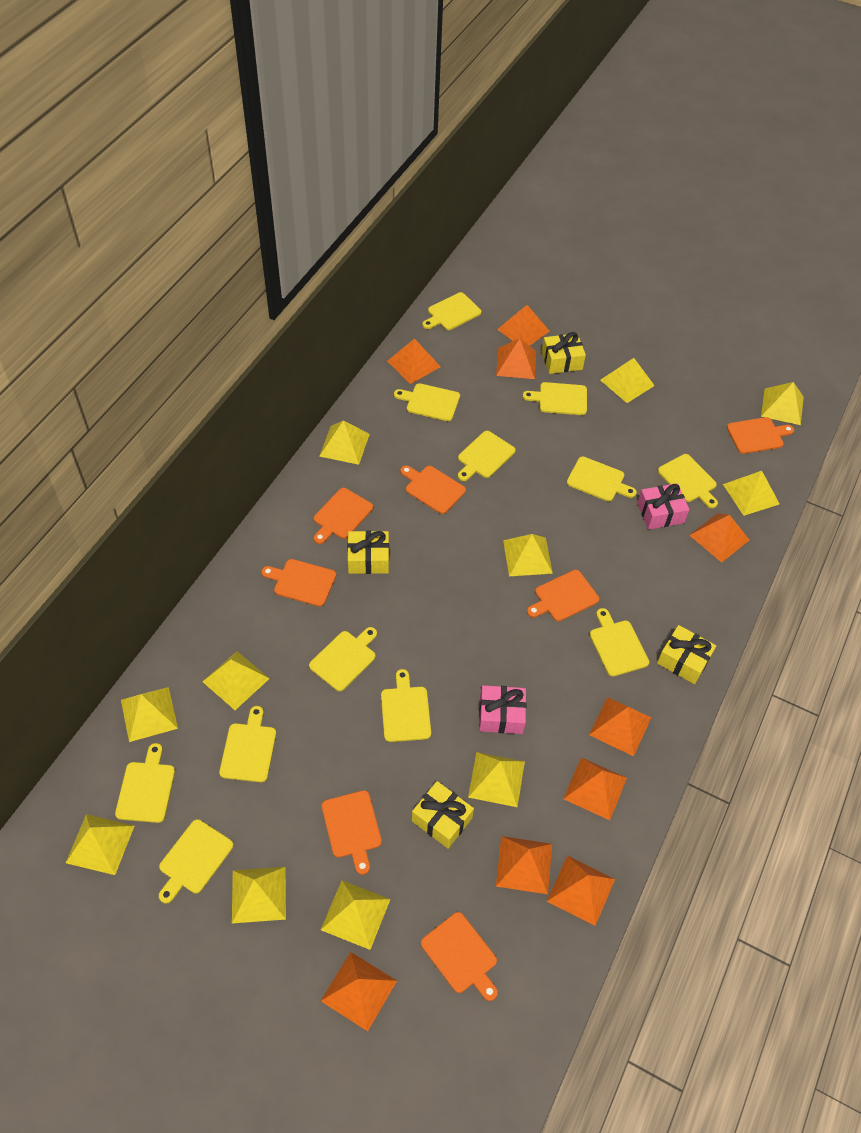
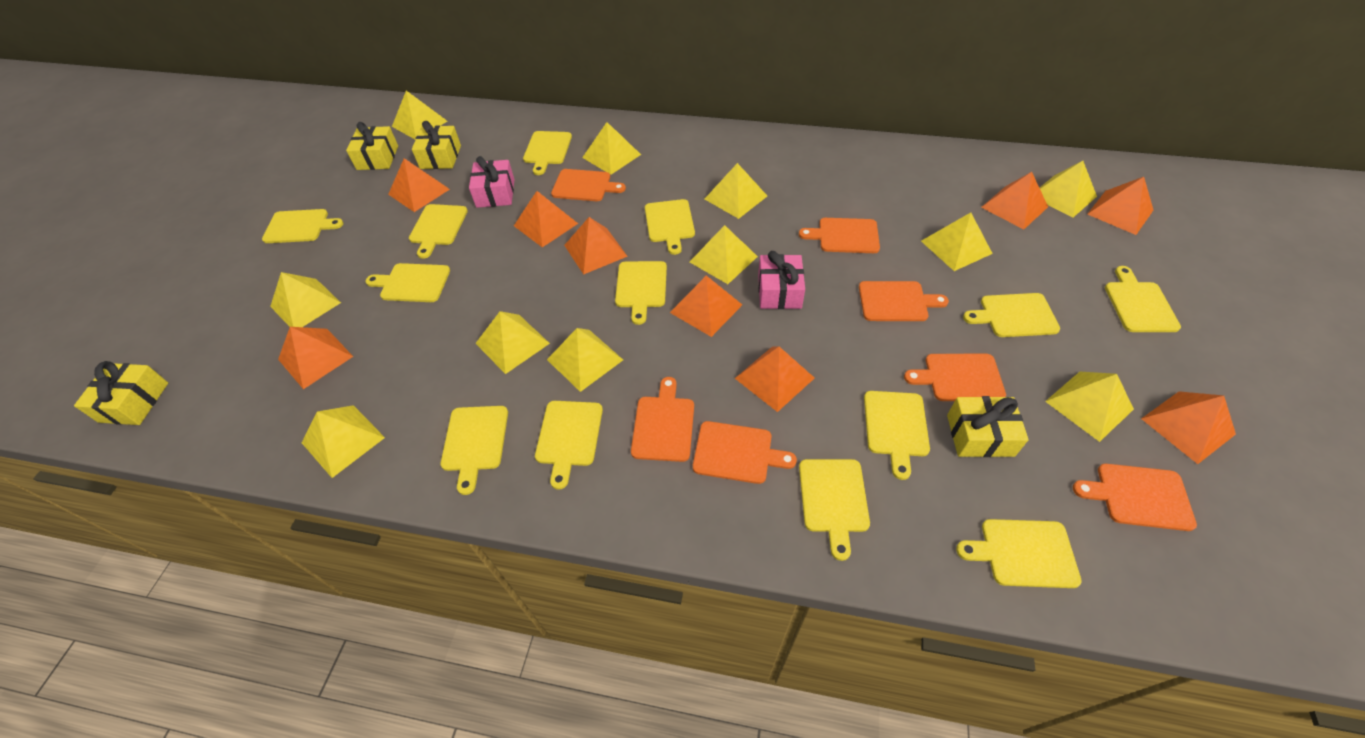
yellow cutting board: 12 -> 13

